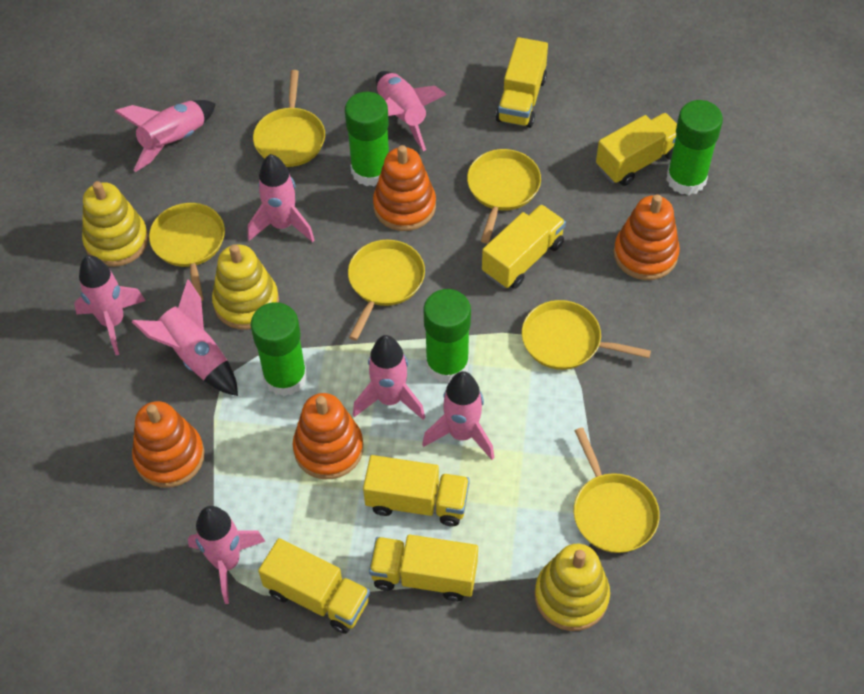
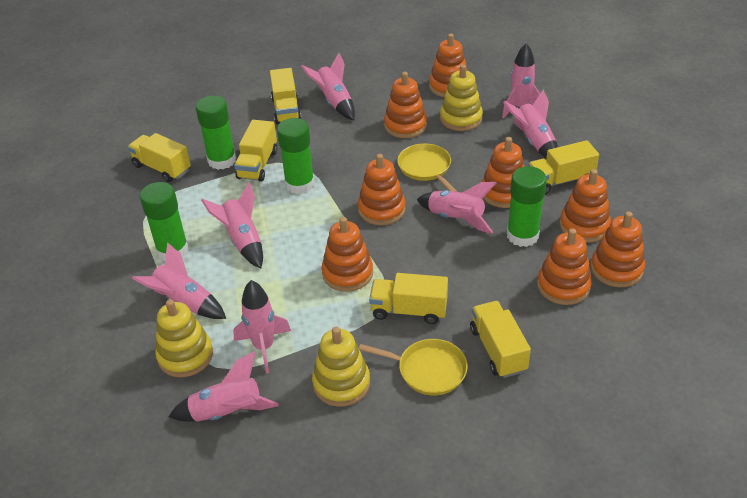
orange stacking toy: 4 -> 8
yellow pan: 6 -> 2

